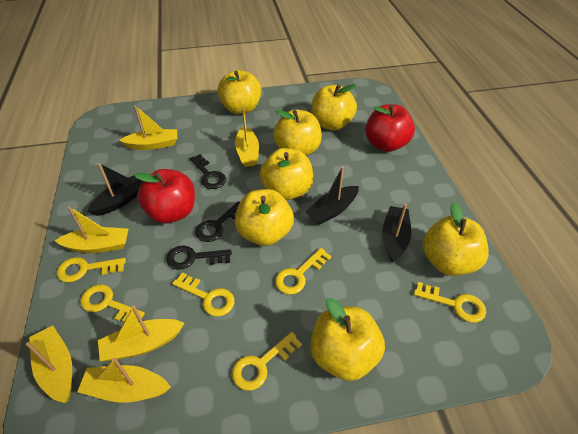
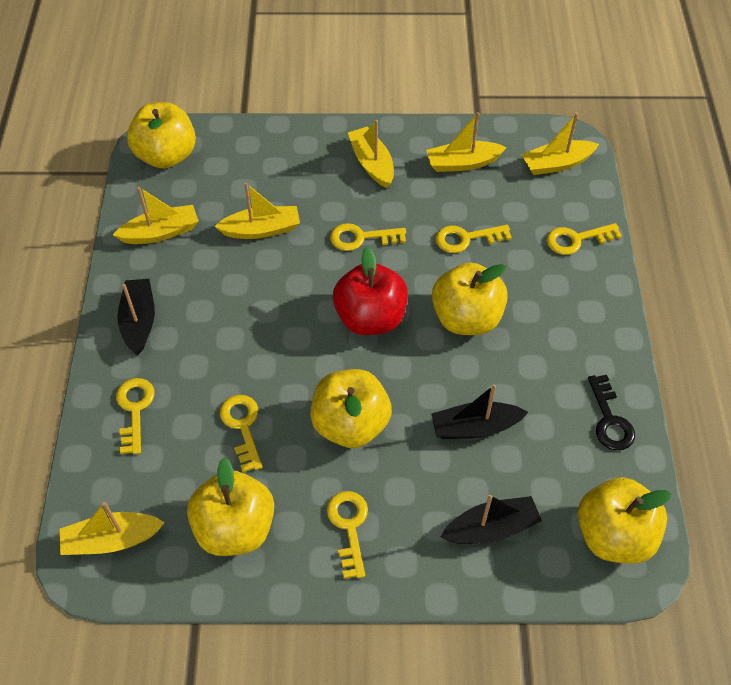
black key: 3 -> 1
red apple: 2 -> 1
yellow apple: 7 -> 5

